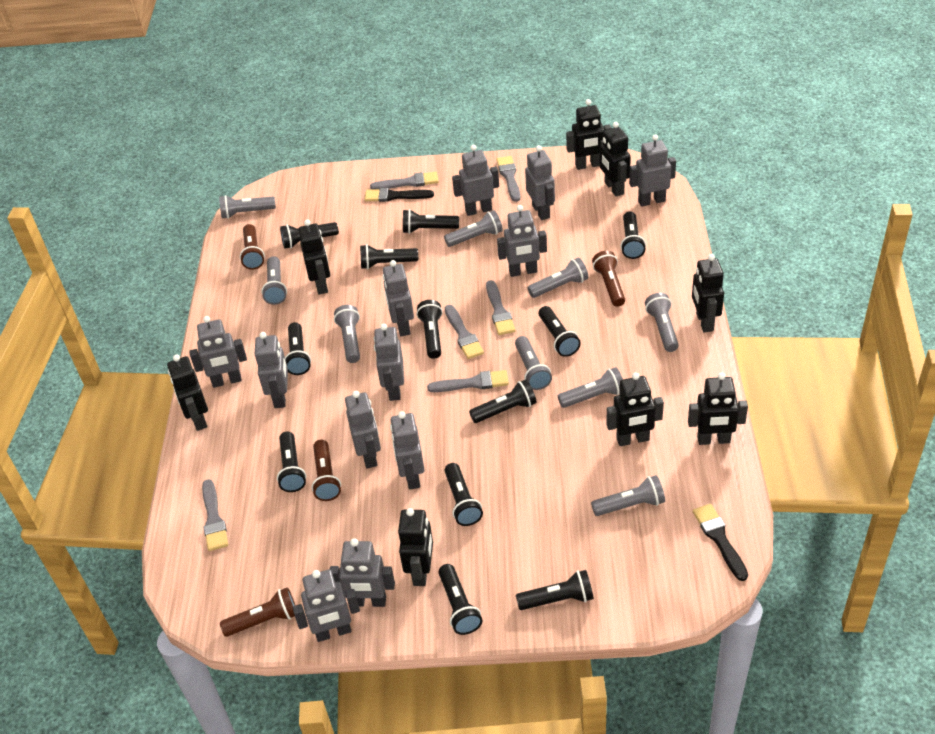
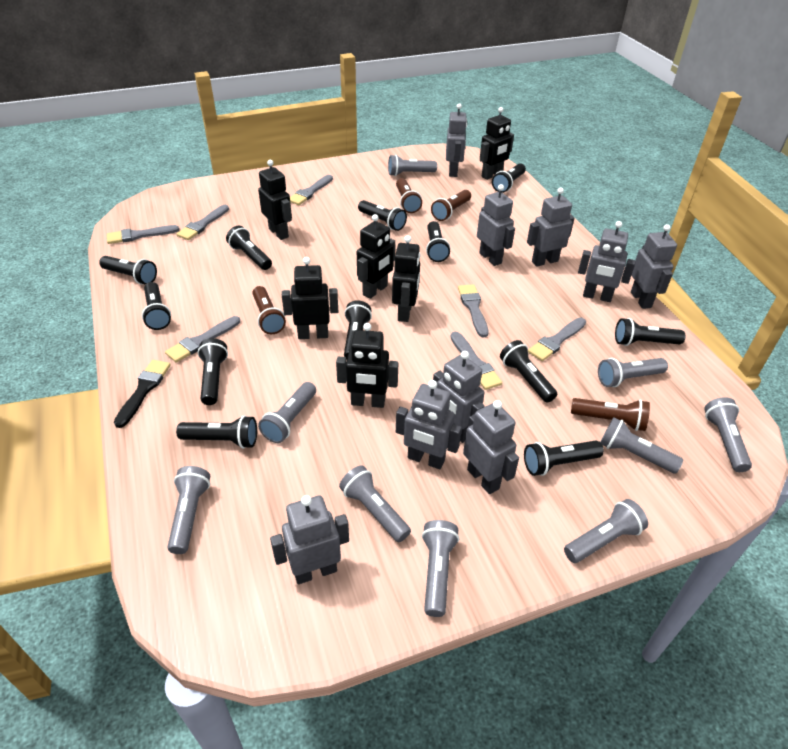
black brush: 2 -> 1
black robot: 8 -> 6
grey brush: 6 -> 7
grey robot: 12 -> 9

